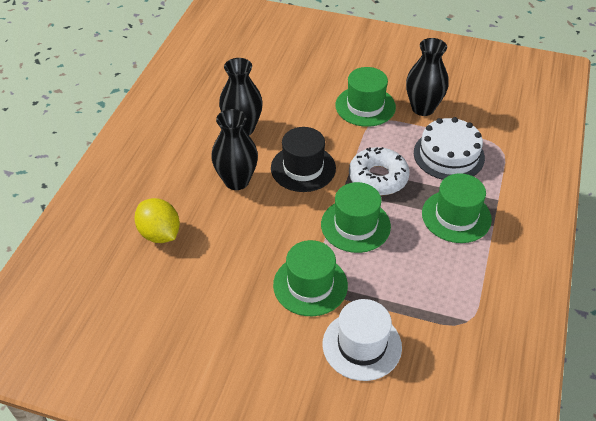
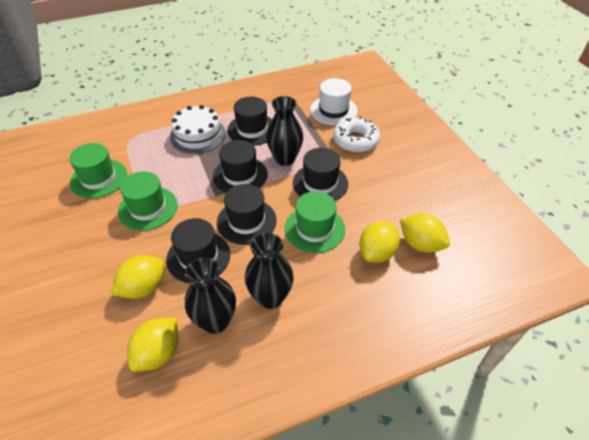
black hat: 1 -> 5
green hat: 4 -> 3
yellow lemon: 1 -> 4

